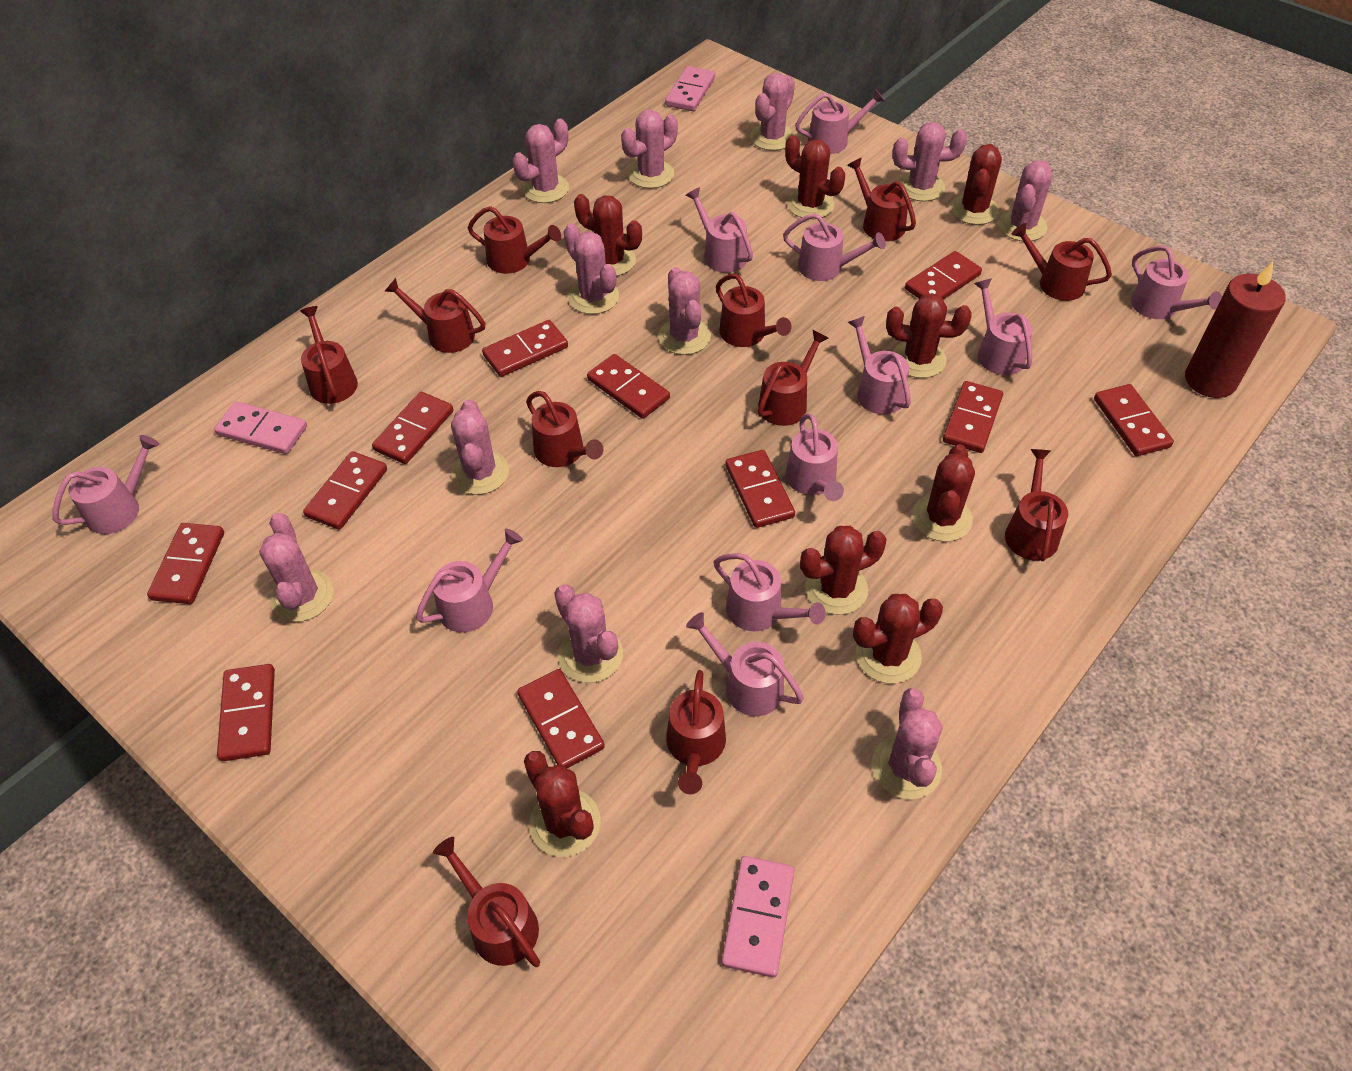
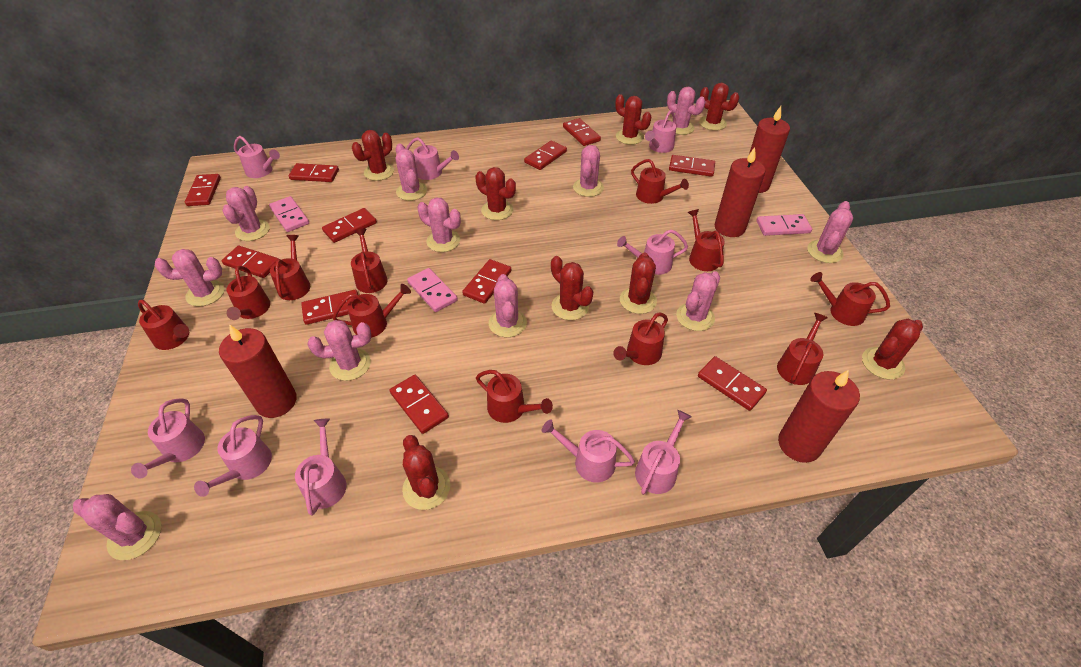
pink watering can: 11 -> 9
red candle: 1 -> 4

